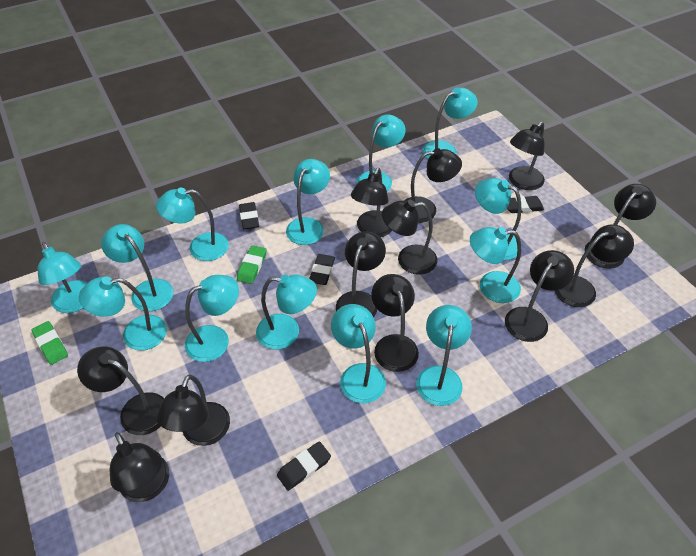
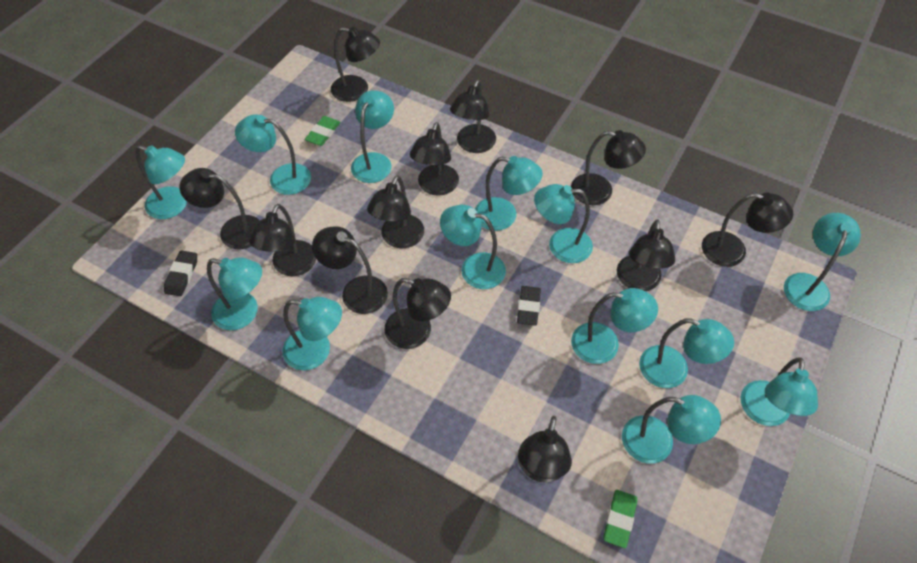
black eraser: 4 -> 2

